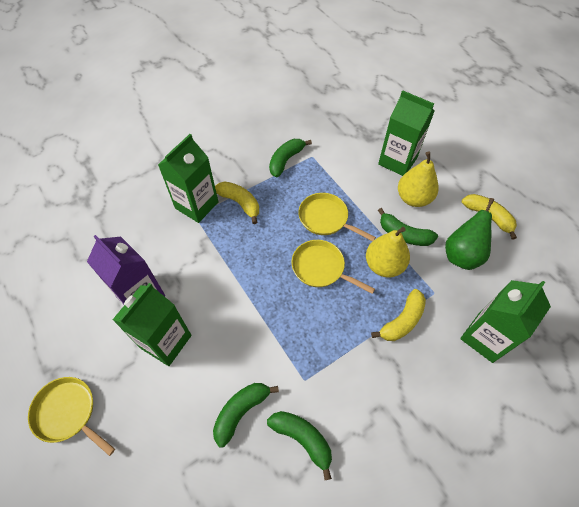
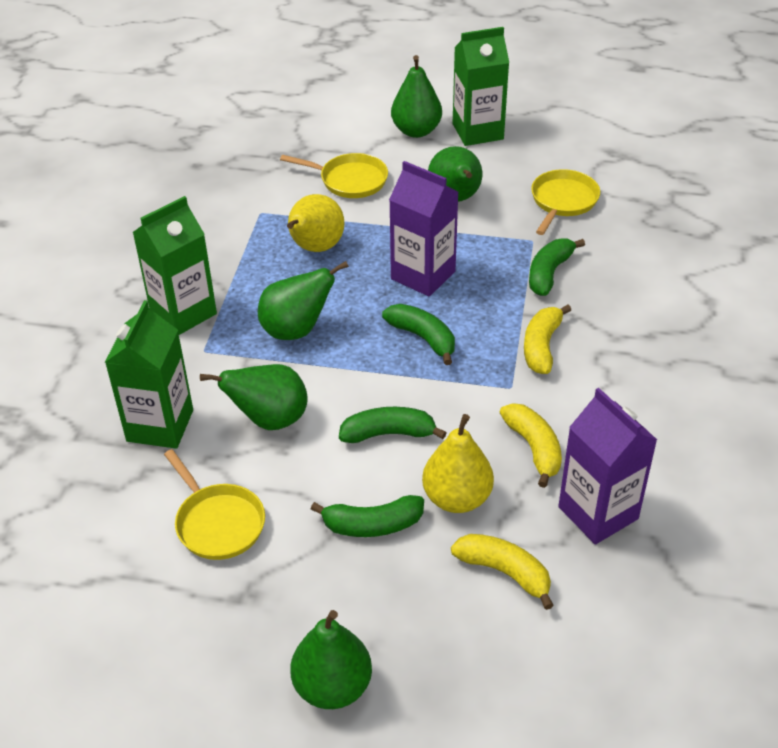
green carton: 4 -> 3
green pear: 1 -> 5
purple carton: 1 -> 2

